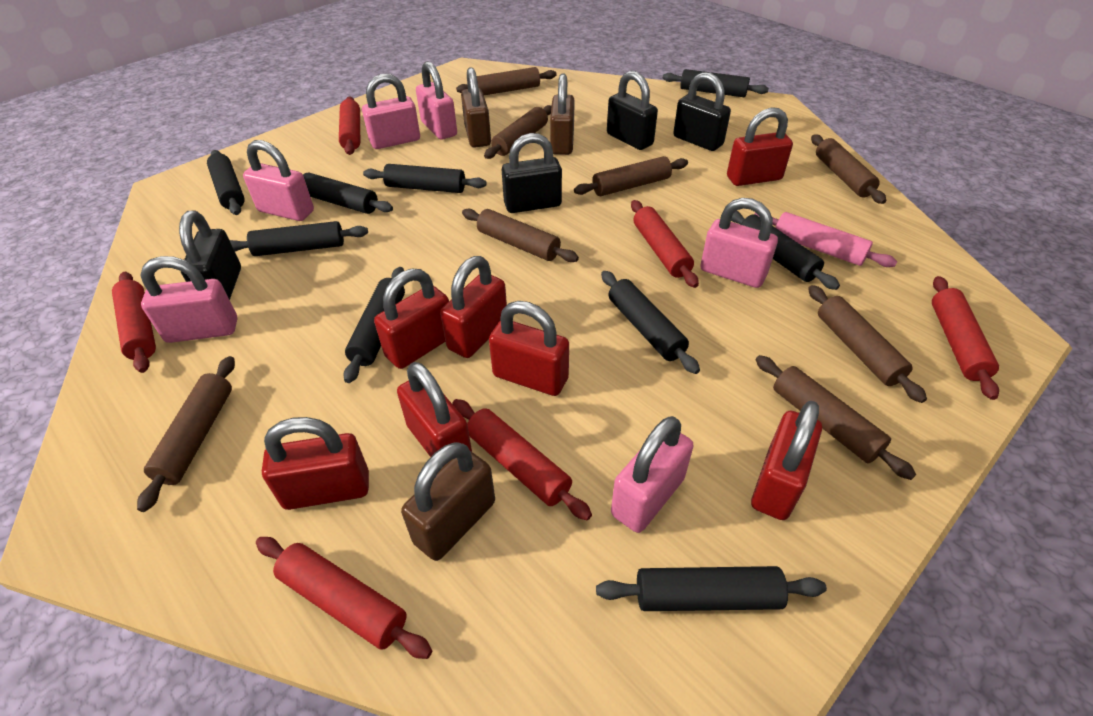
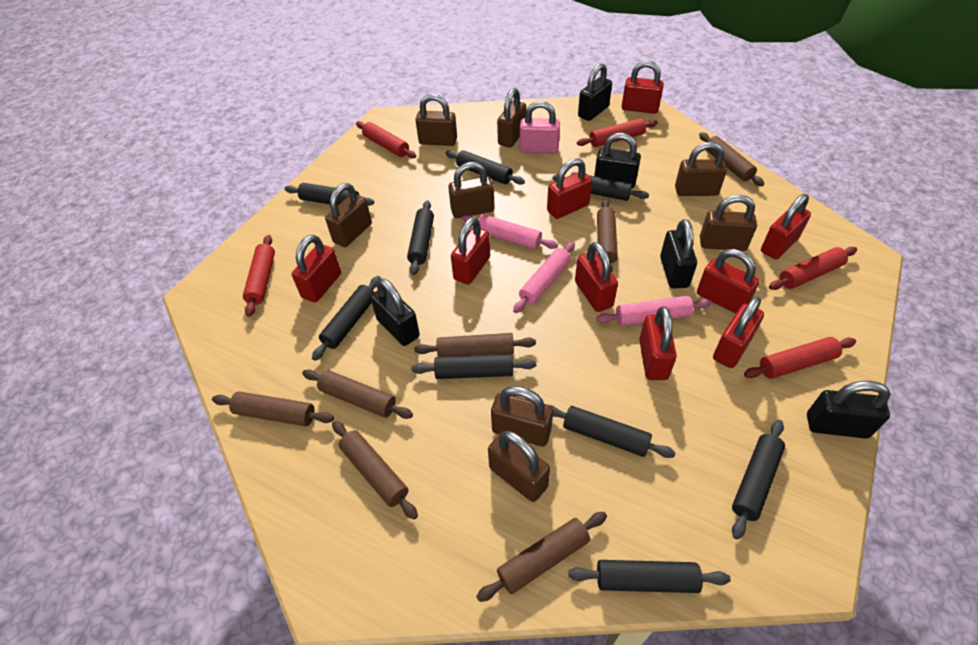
black padlock: 4 -> 5
brown padlock: 3 -> 8
brown rolling pin: 8 -> 7
pink padlock: 6 -> 1
pink rolling pin: 1 -> 3
red padlock: 7 -> 9
red rolling pin: 6 -> 5

